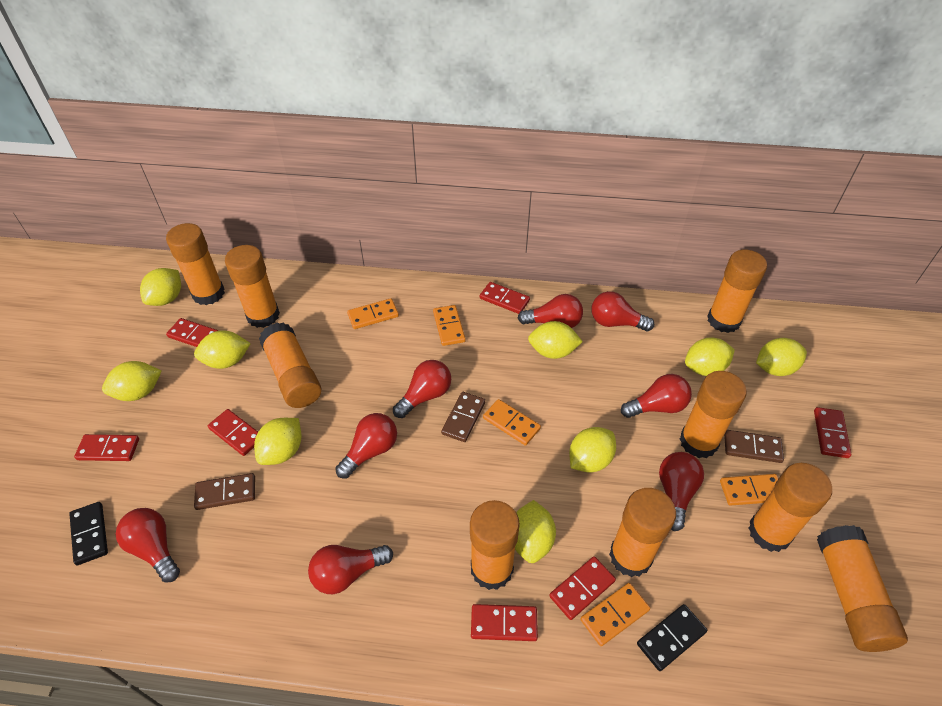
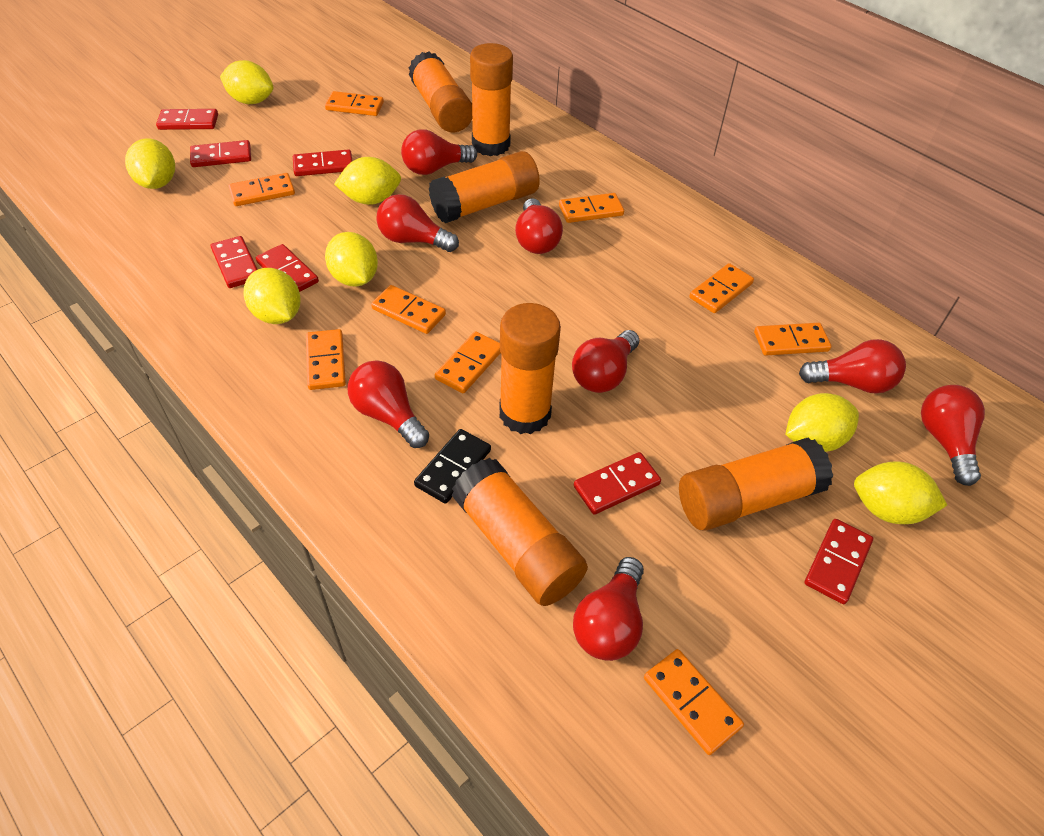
black domino: 2 -> 1
brown domino: 3 -> 0
orange domino: 5 -> 9
orange glue stick: 9 -> 6
yellow lemon: 9 -> 7

